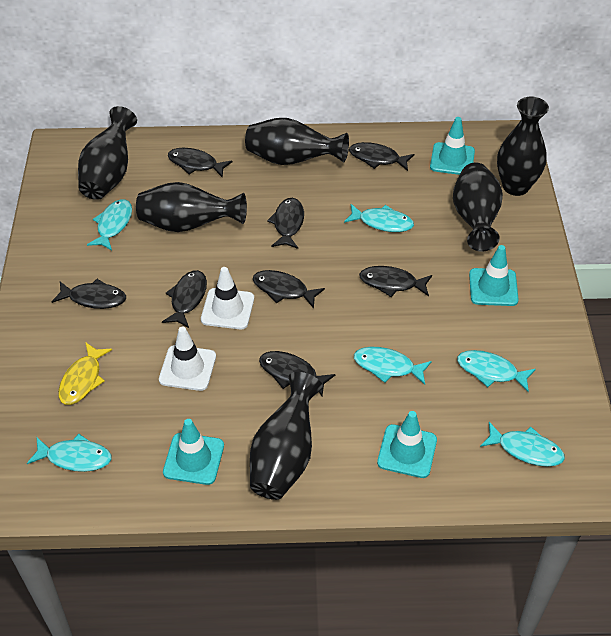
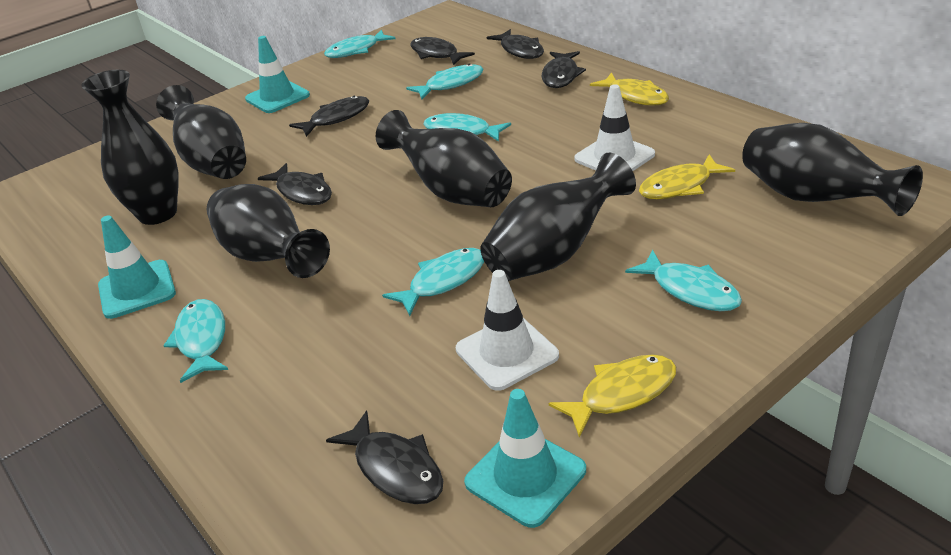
black fish: 8 -> 6
turquoise traffic cone: 4 -> 3
yellow fish: 1 -> 3

